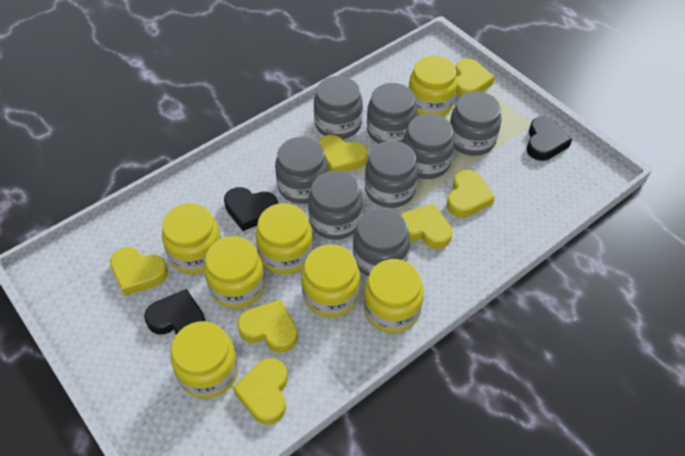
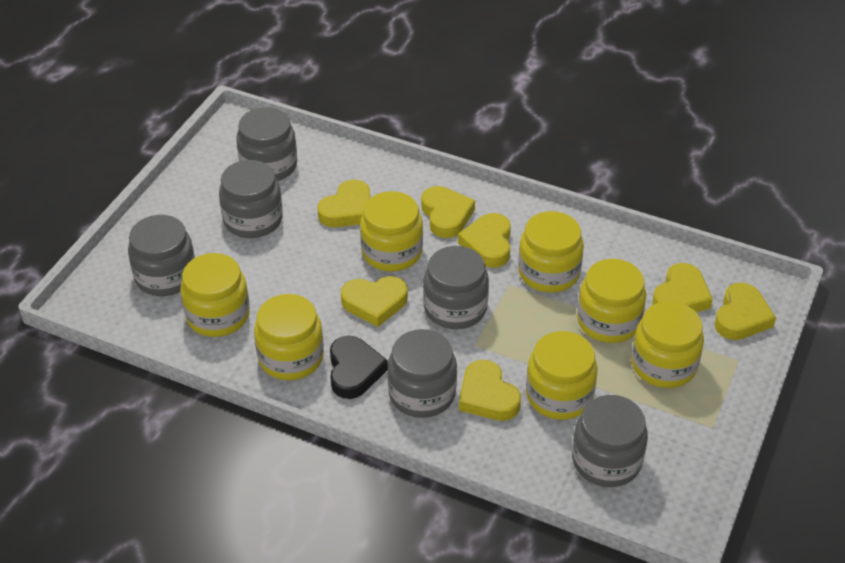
black heart: 3 -> 1
grey jar: 8 -> 6

